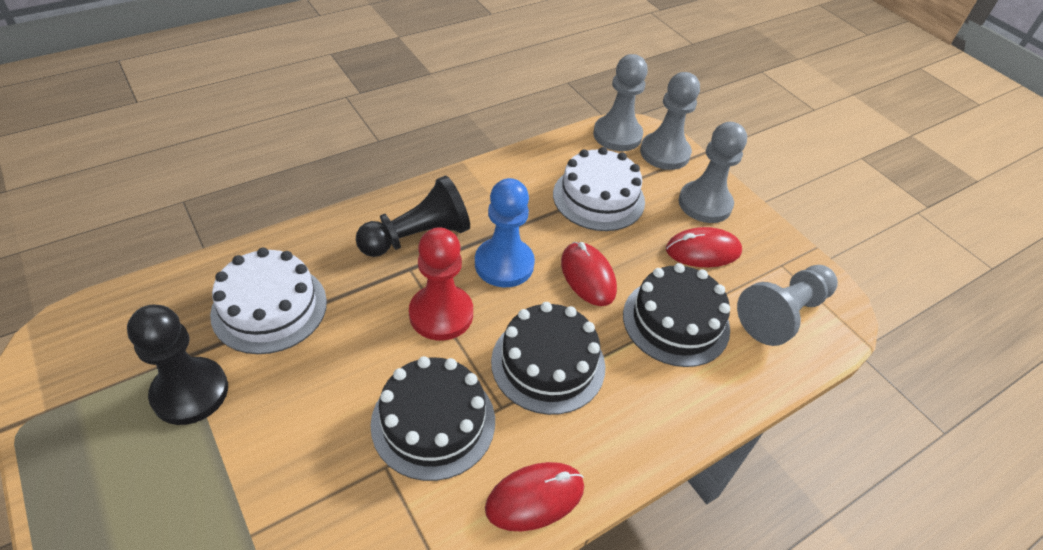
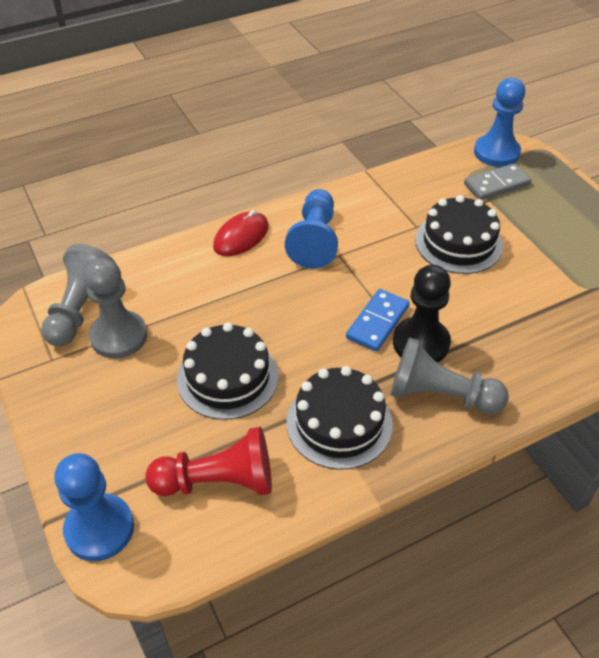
black pawn: 2 -> 1
blue domino: 0 -> 1
blue pawn: 1 -> 3
grey domino: 0 -> 1
grey pawn: 4 -> 3
red mouse: 3 -> 1
white cake: 2 -> 0

